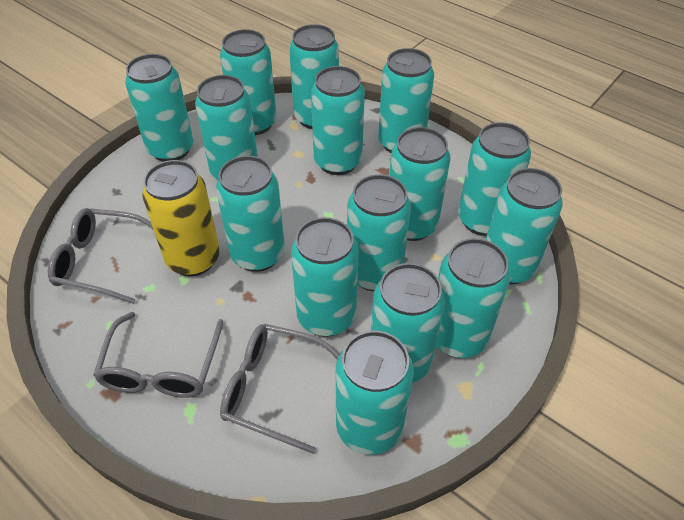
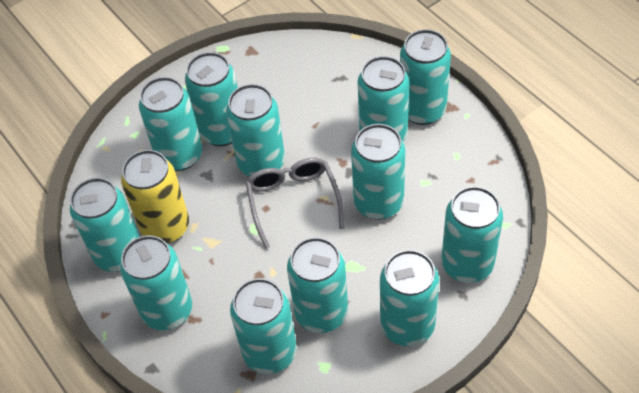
grey glasses: 3 -> 1
turquoise can: 15 -> 12

